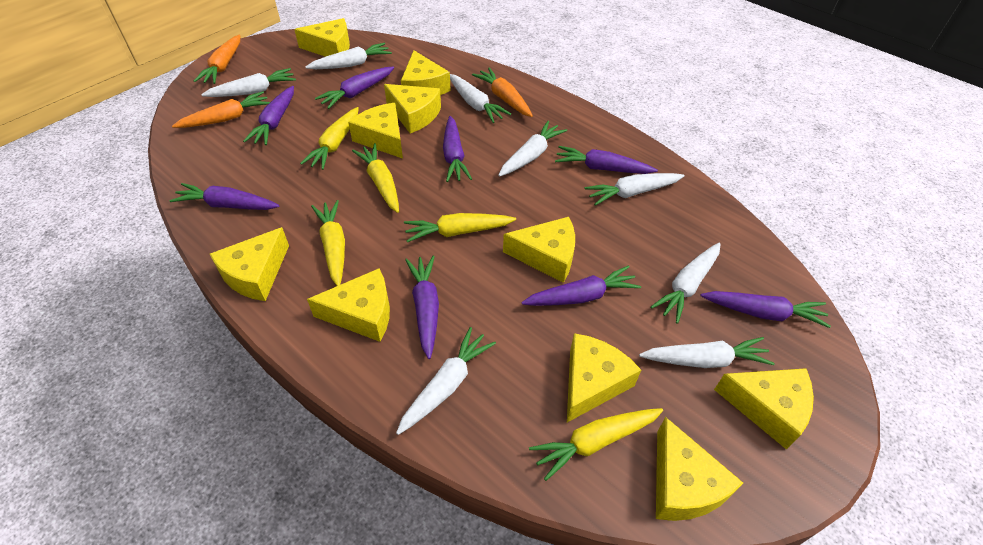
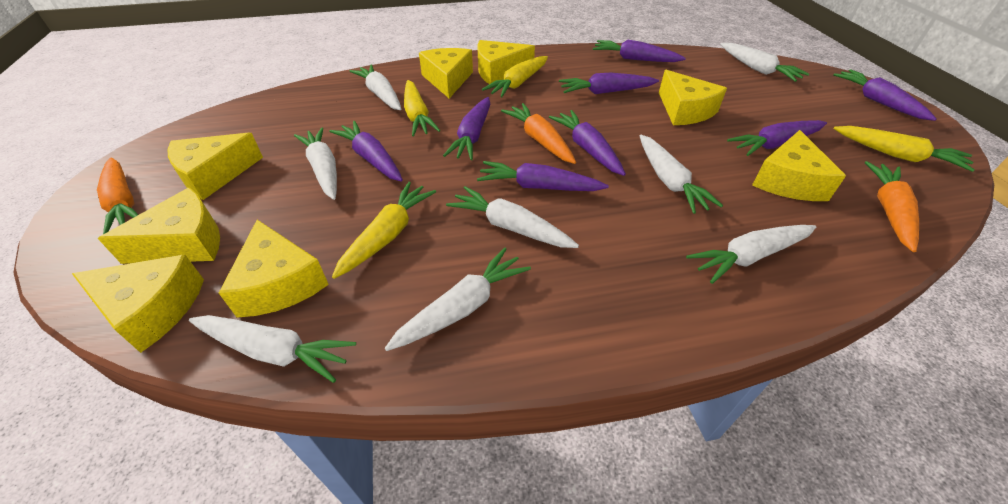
yellow carrot: 5 -> 4
yellow cheese: 10 -> 8

